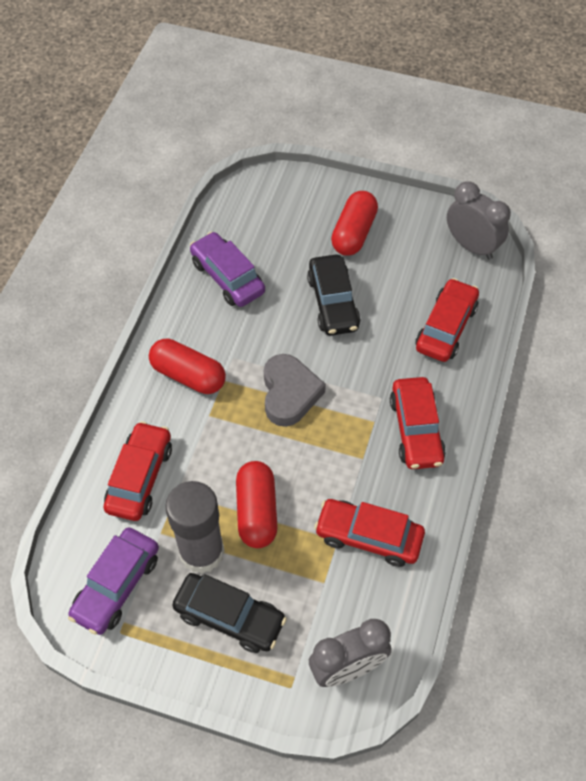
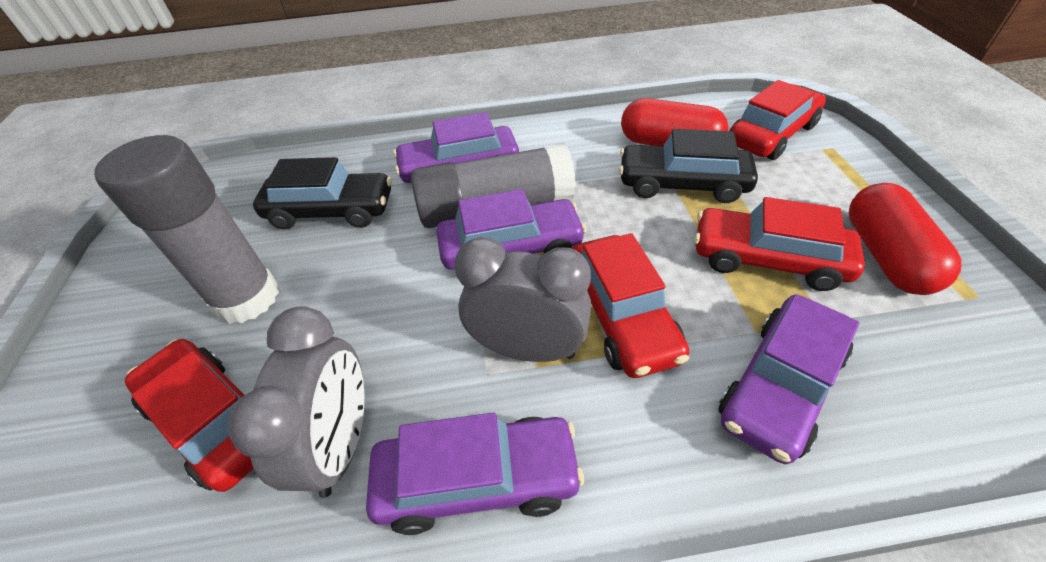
grey glue stick: 1 -> 2
grey heart: 1 -> 0
purple car: 2 -> 4
red capsule: 3 -> 2

